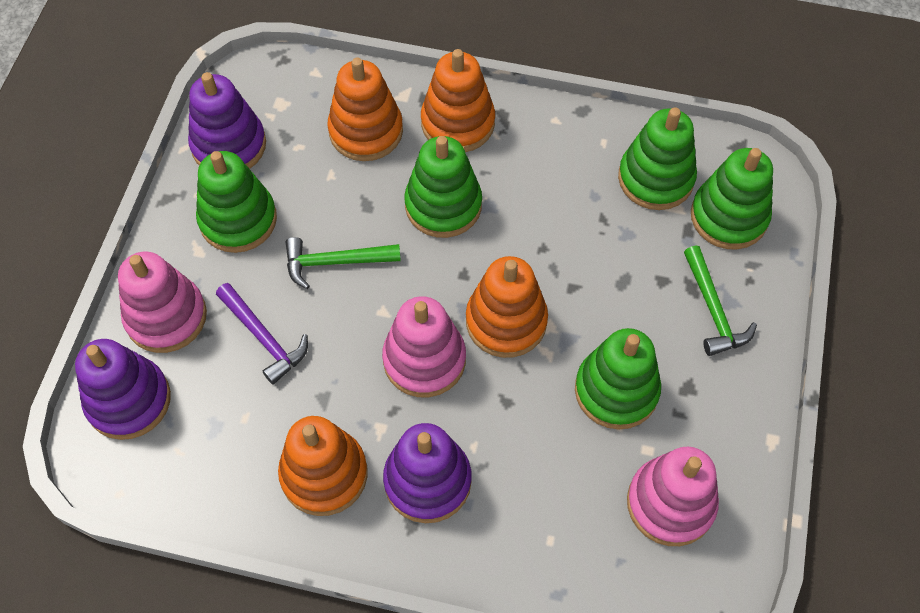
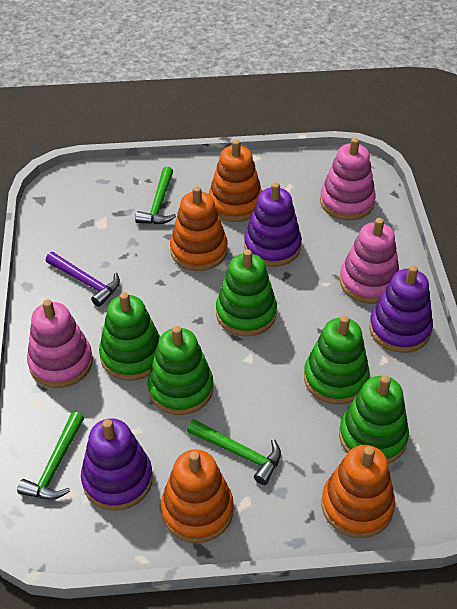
green hammer: 2 -> 3

